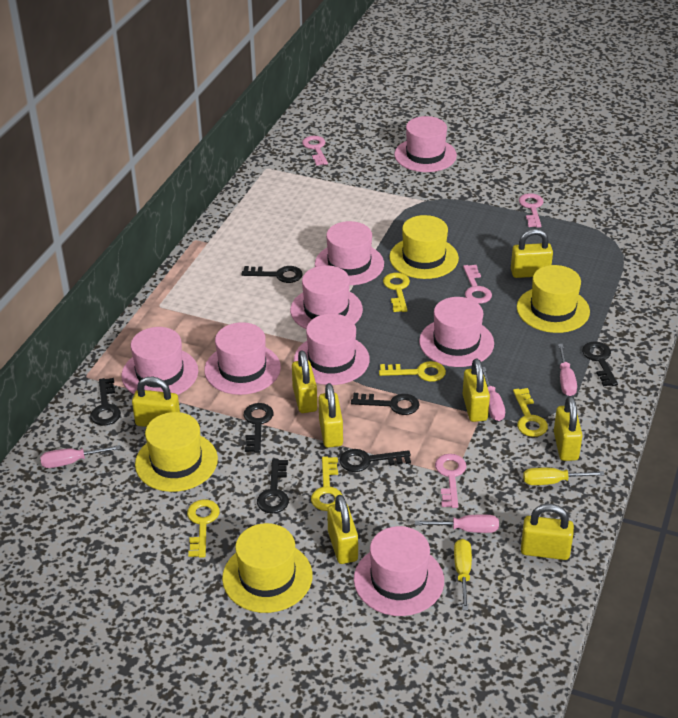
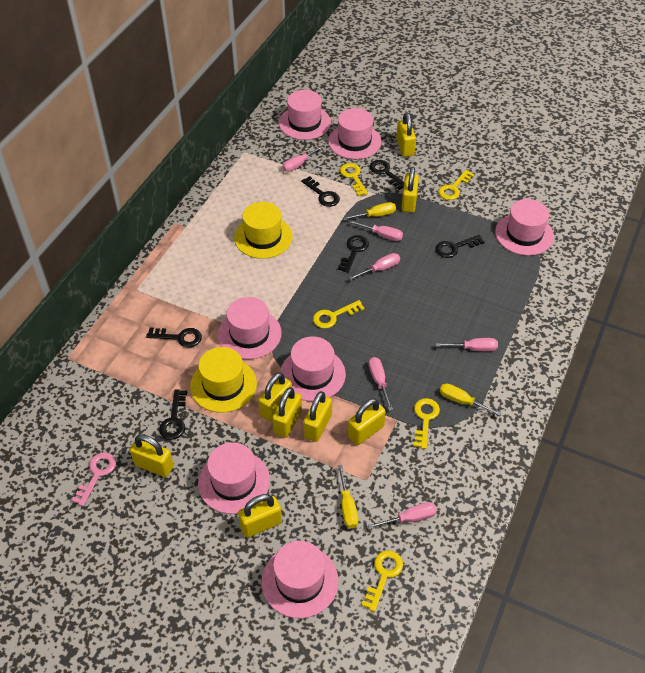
black key: 7 -> 6
pink hat: 8 -> 7
pink key: 4 -> 1
pink screwdriver: 4 -> 6
yellow hat: 4 -> 2
yellow screwdriver: 2 -> 3

